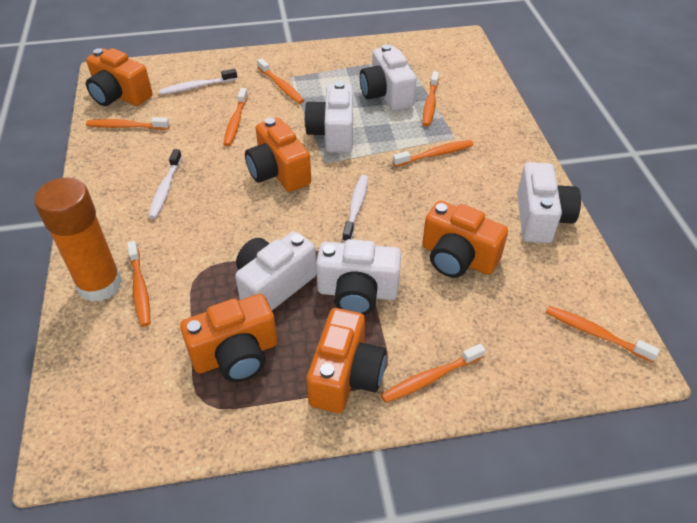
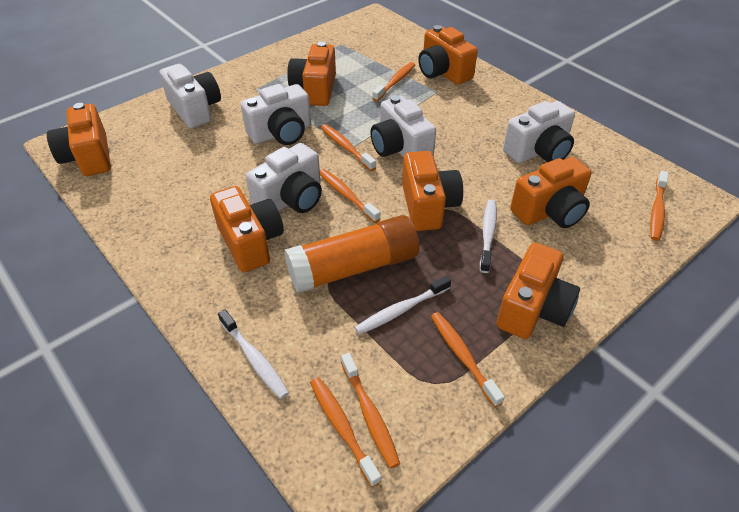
orange camera: 5 -> 7
orange toothbrush: 8 -> 7

